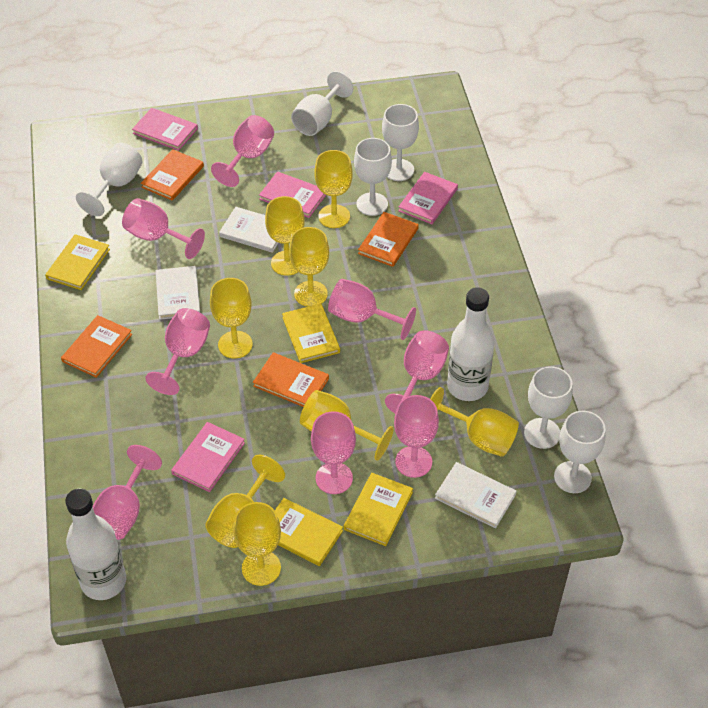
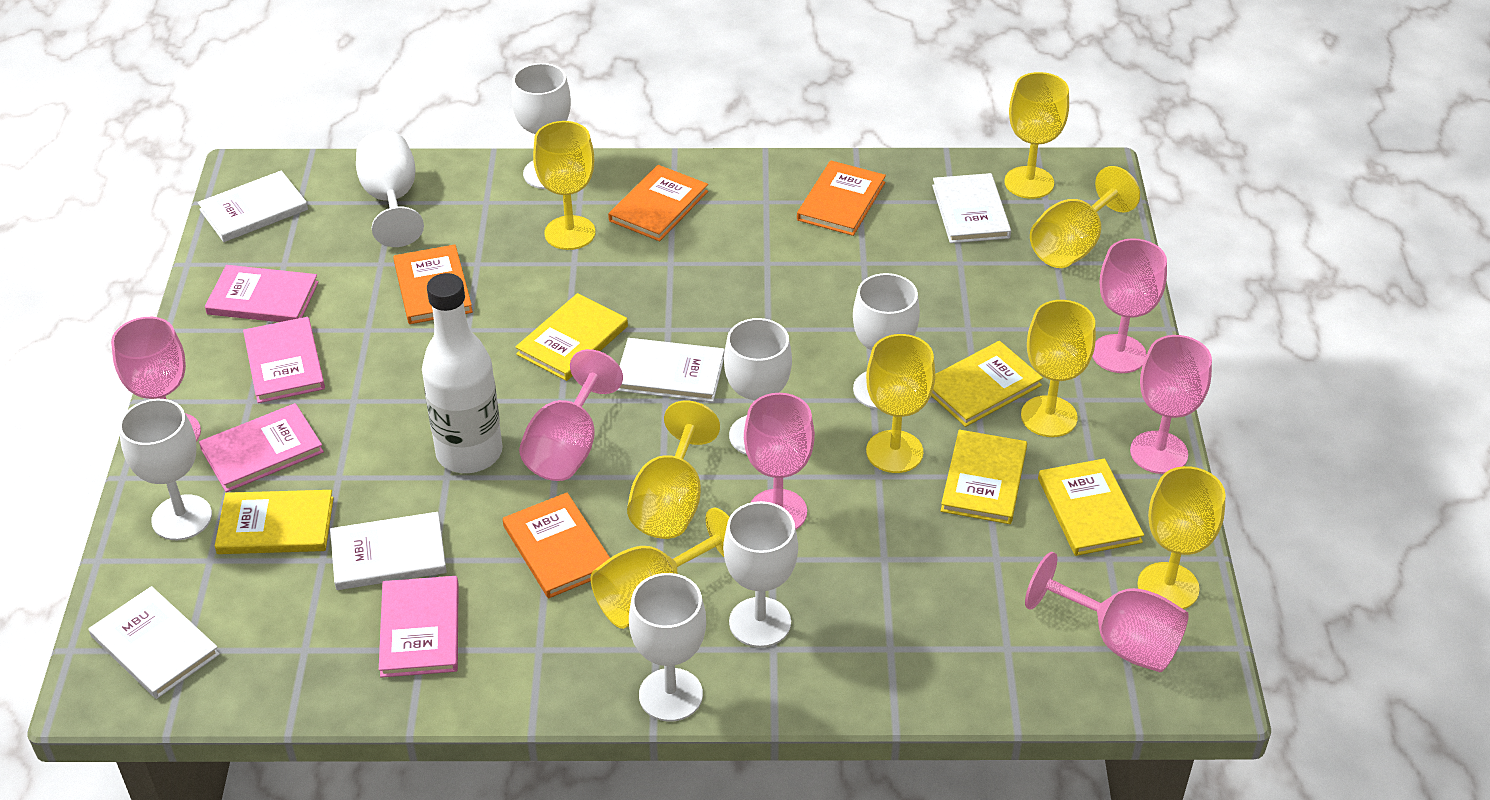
pink goblet: 8 -> 6
white book: 3 -> 5
white bottle: 2 -> 1
white goblet: 6 -> 7
yellow book: 4 -> 5

